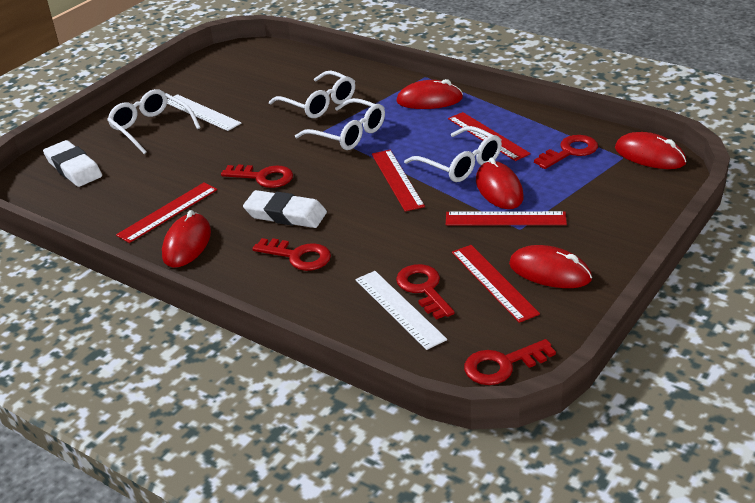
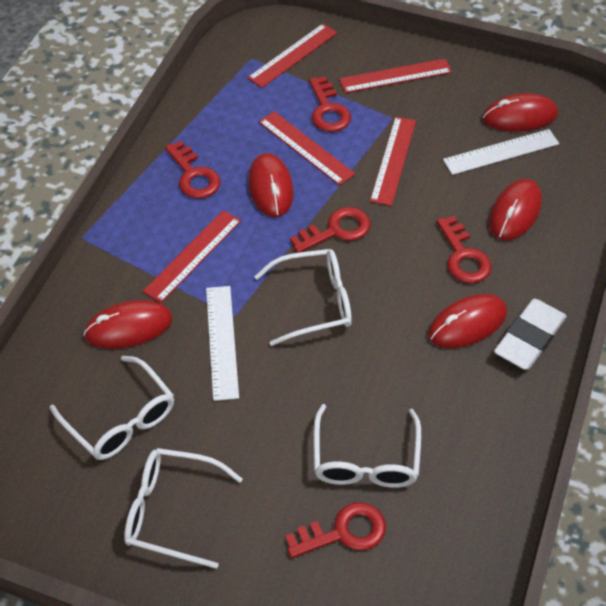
white eraser: 2 -> 1

